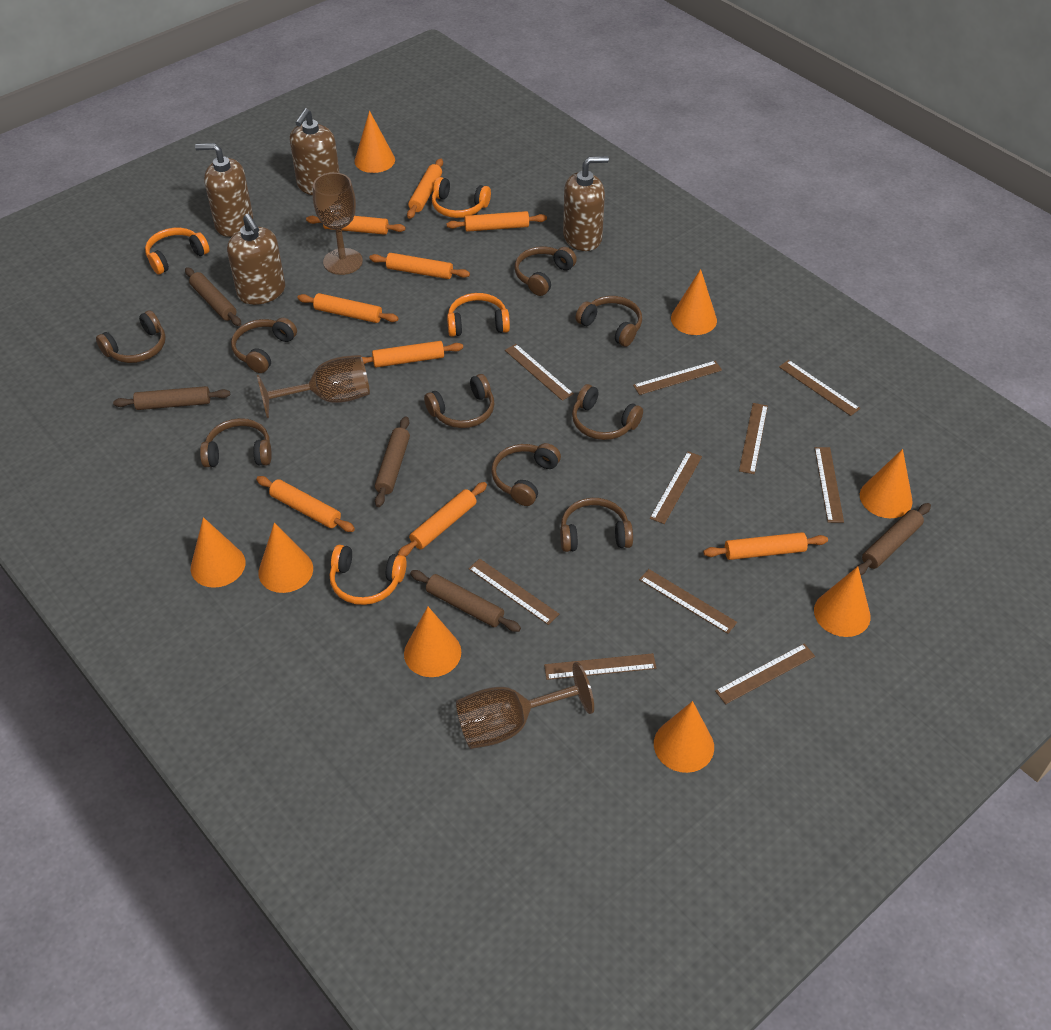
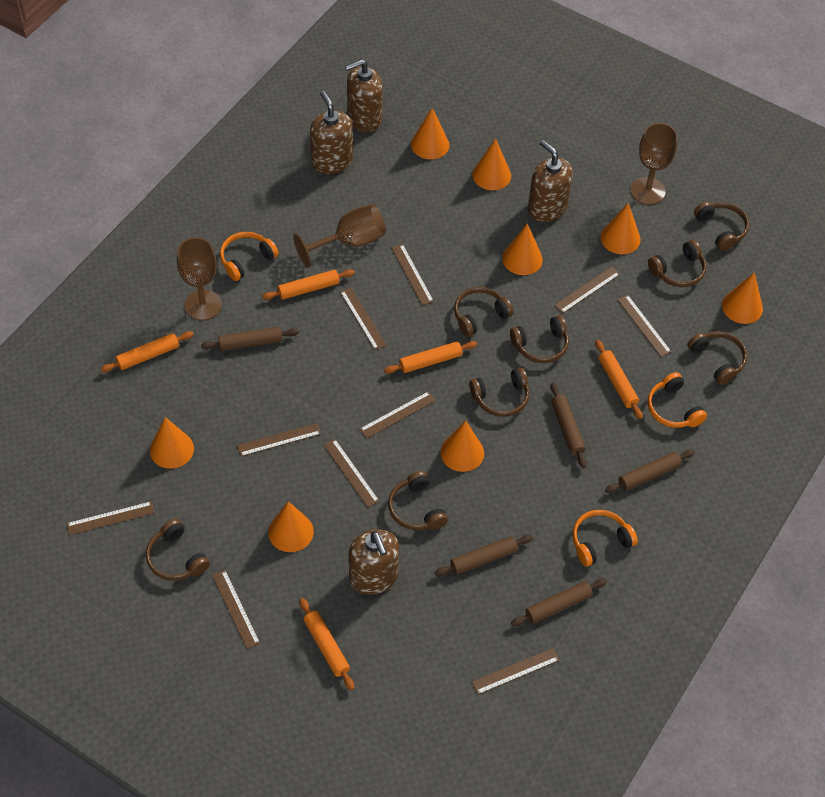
brown headphones: 9 -> 8
orange headphones: 4 -> 3
orange rolling pin: 9 -> 5

